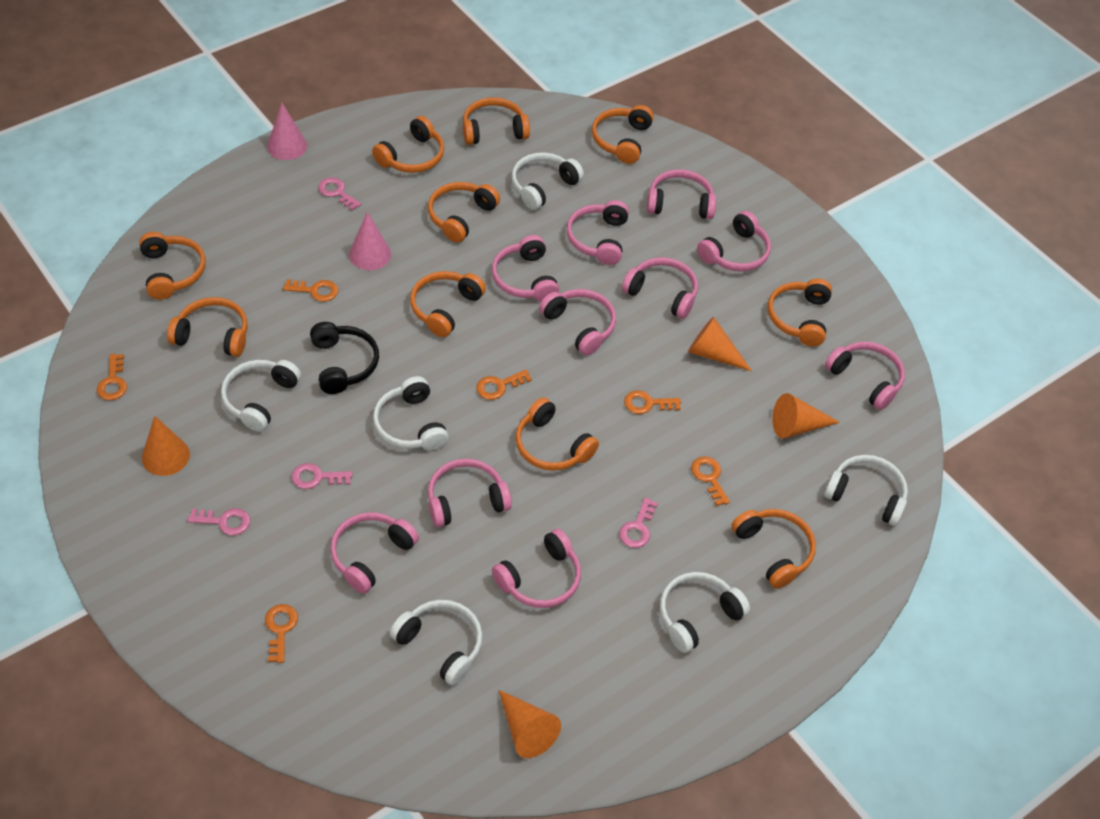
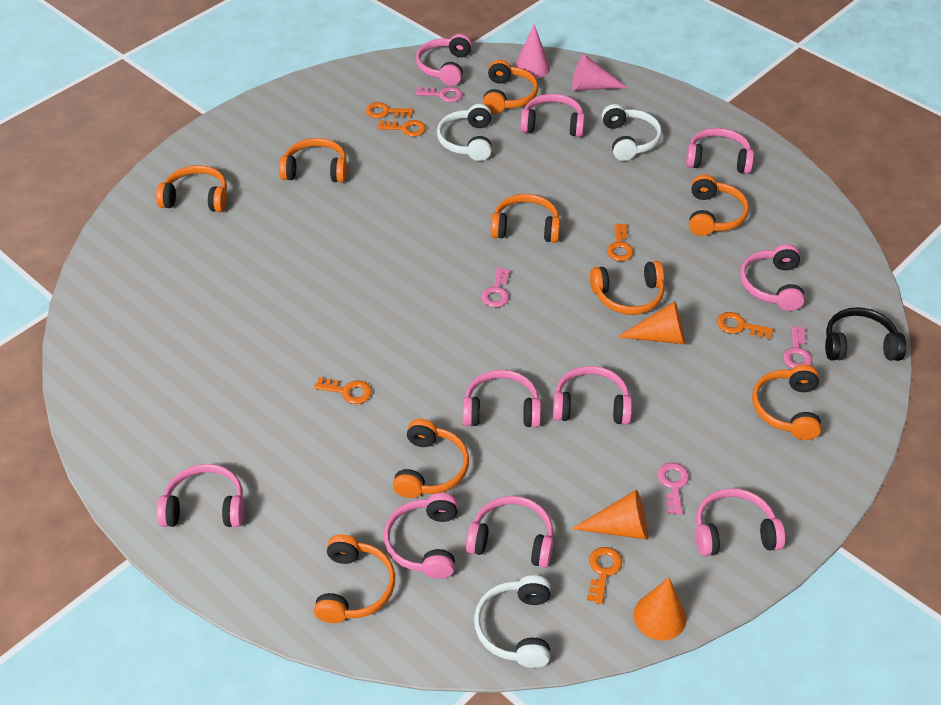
orange cone: 4 -> 3
orange headphones: 10 -> 9
white headphones: 6 -> 3

